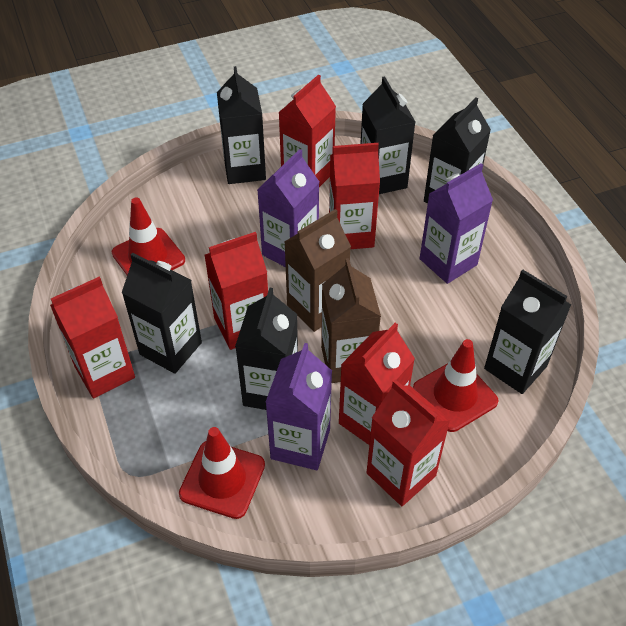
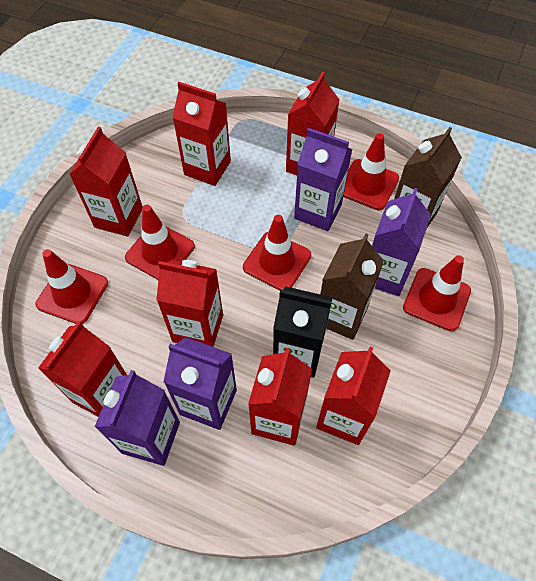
black carton: 6 -> 1
purple carton: 3 -> 4
red carton: 6 -> 7
red traffic cone: 3 -> 5

